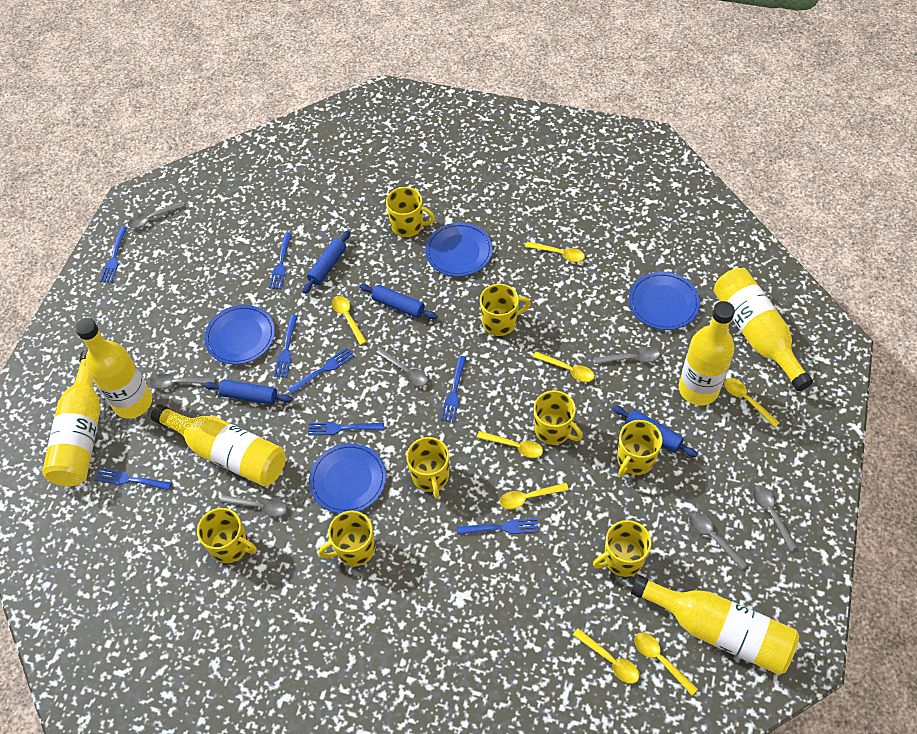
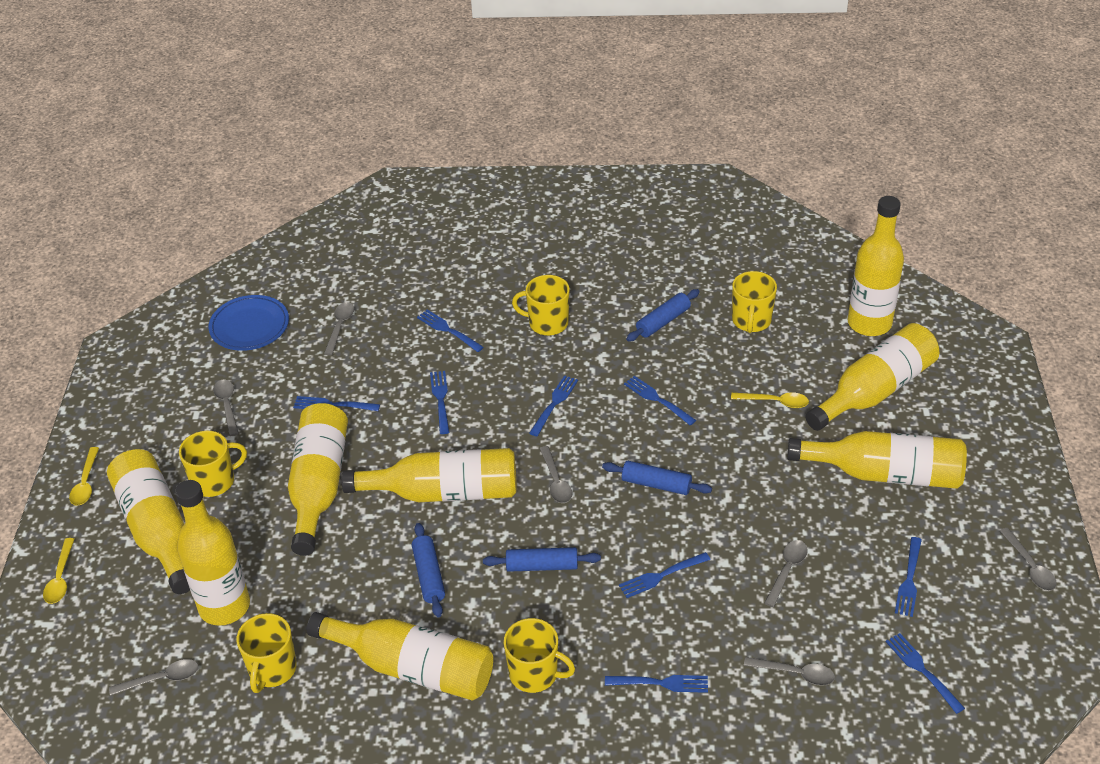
blue fork: 8 -> 9
blue plate: 4 -> 1
yellow bottle: 6 -> 8
yellow mug: 8 -> 5
yellow spoon: 8 -> 3

